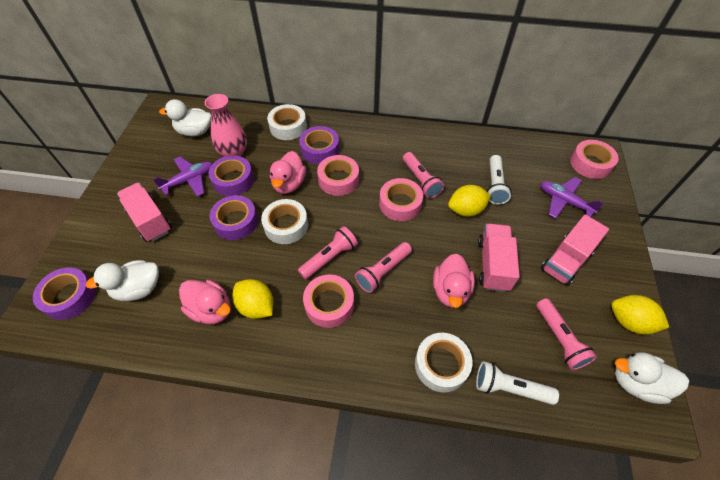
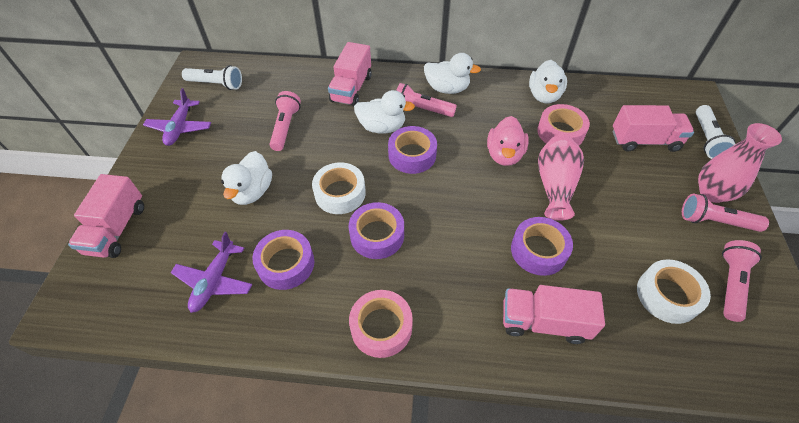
pink duck: 3 -> 1
pink tape: 4 -> 2
pink truck: 3 -> 4
pink vase: 1 -> 2
white duck: 3 -> 4
white tape: 3 -> 2
yellow lemon: 3 -> 0

